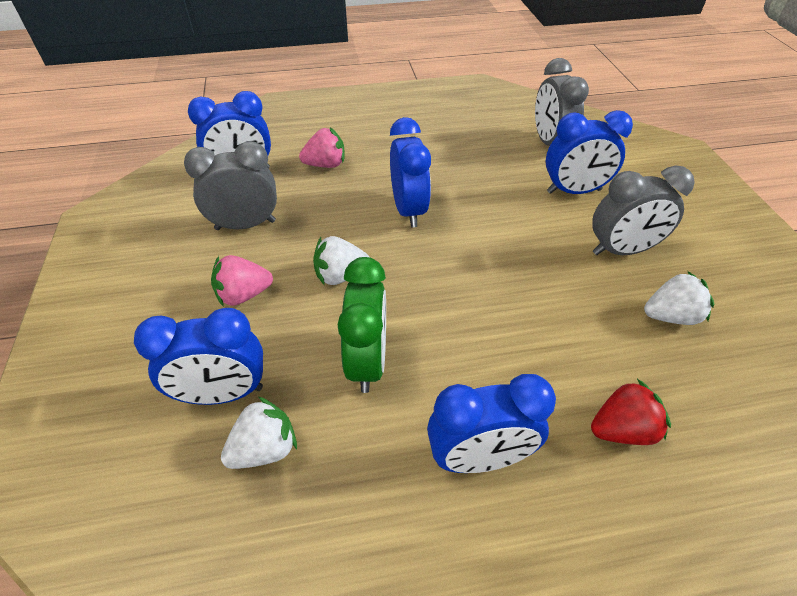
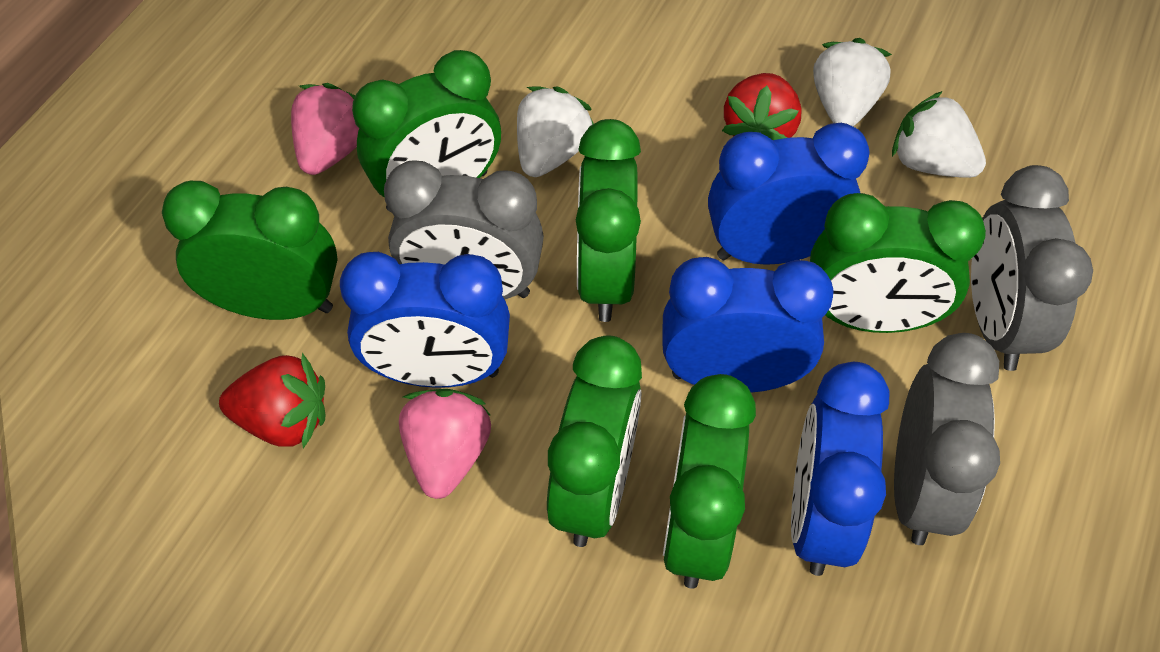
blue clock: 5 -> 4
green clock: 1 -> 6
red strawberry: 1 -> 2

